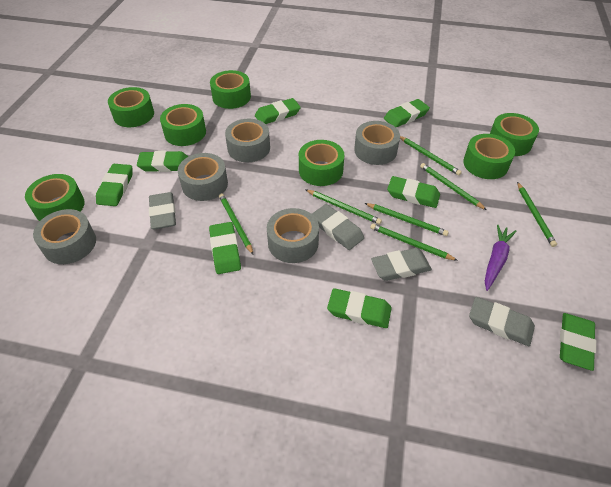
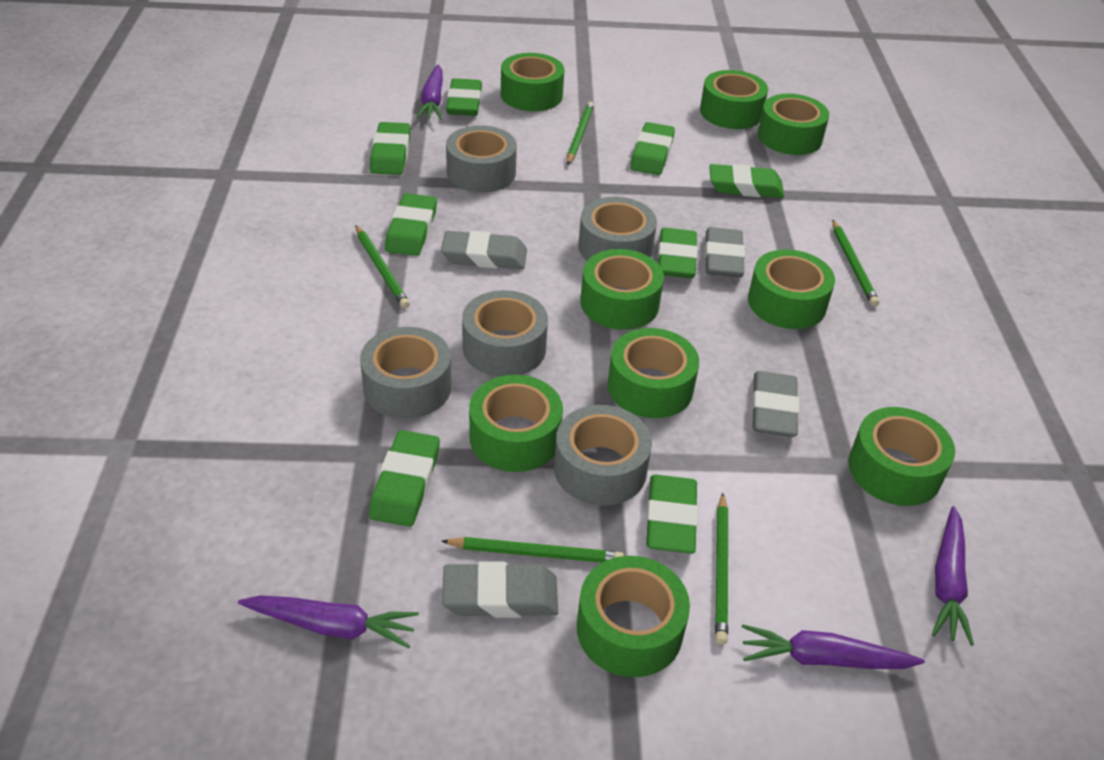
green pencil: 7 -> 5
green tape: 7 -> 9
purple carrot: 1 -> 4

